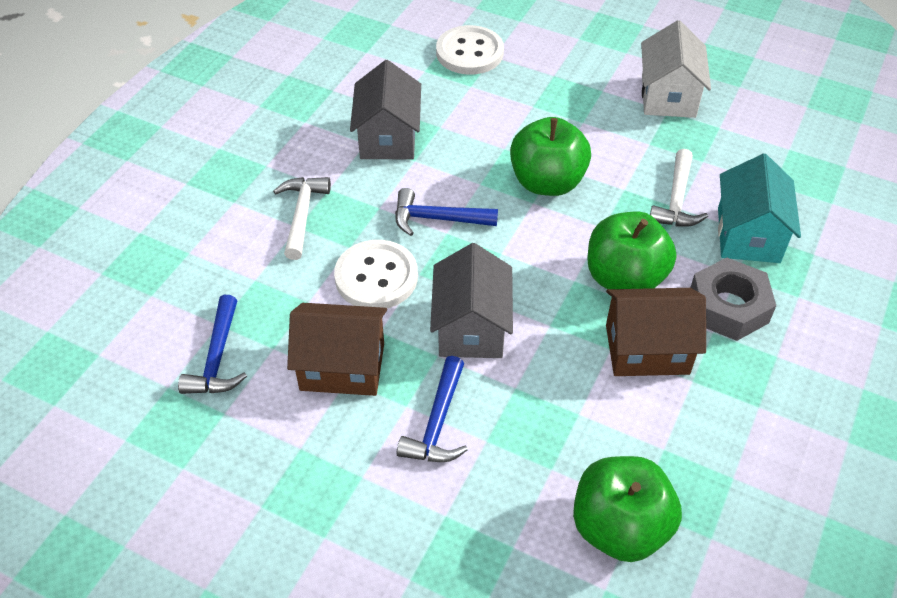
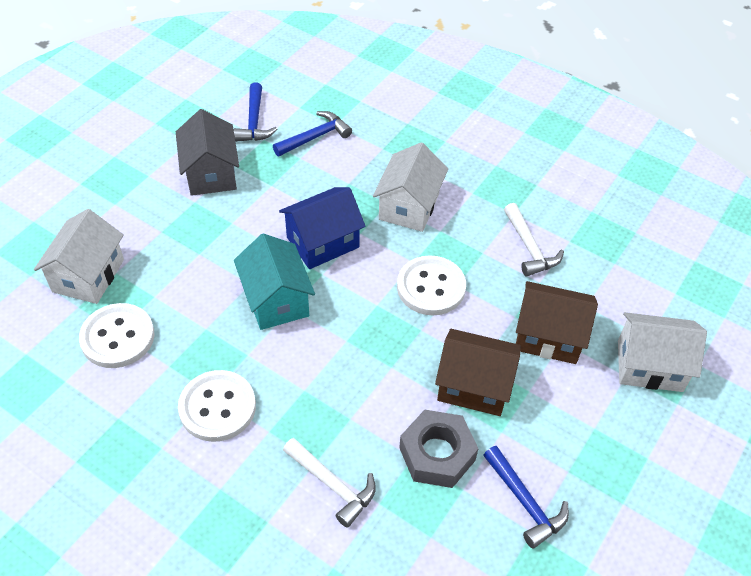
blue house: 0 -> 1
green apple: 3 -> 0
grey house: 2 -> 1
white button: 2 -> 3
white house: 1 -> 3

